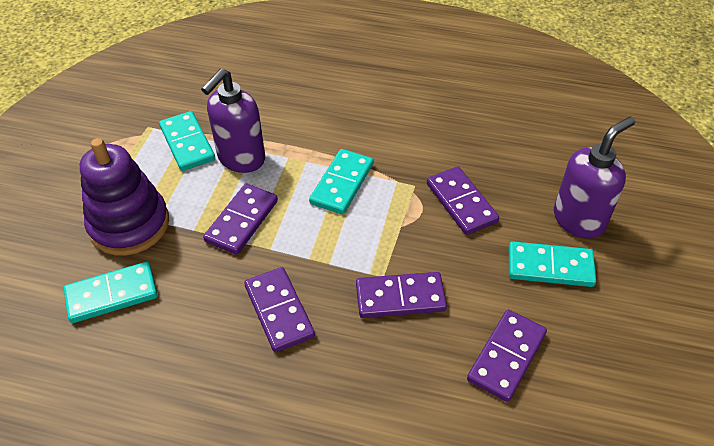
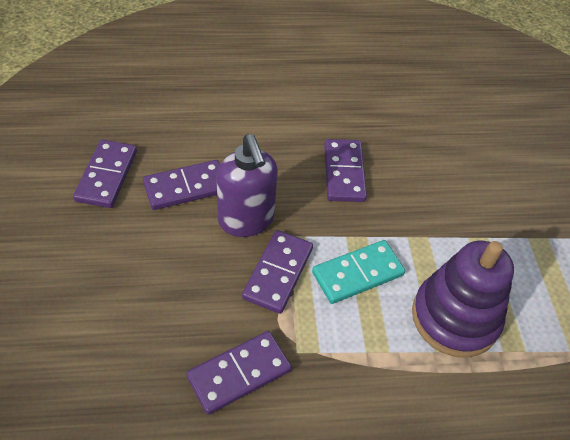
purple soap dispenser: 2 -> 1
turquoise domino: 4 -> 1

